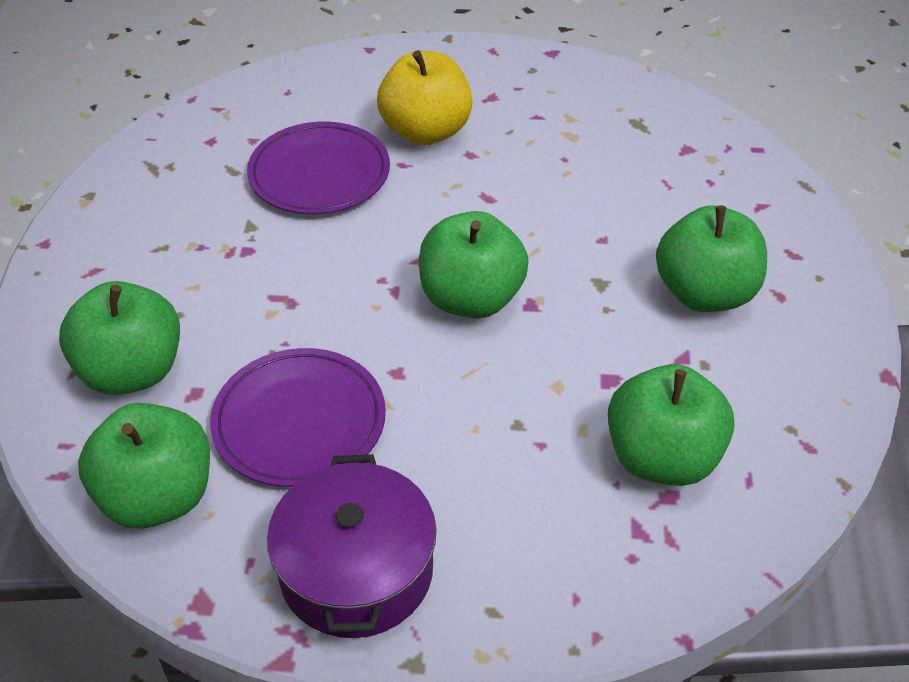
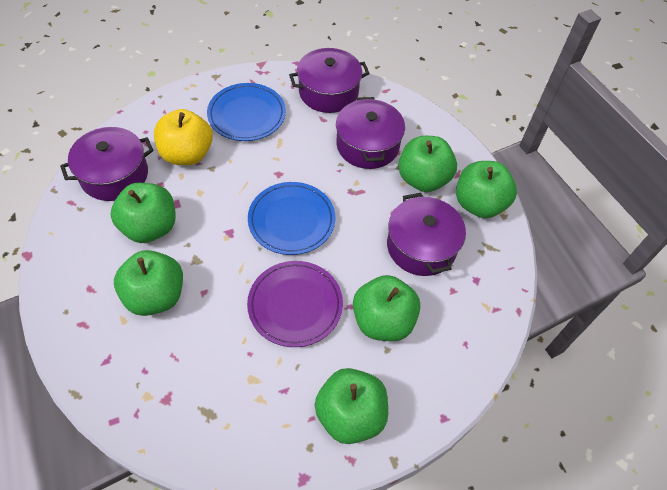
blue plate: 0 -> 2
green apple: 5 -> 6
purple plate: 2 -> 1
purple pot: 1 -> 4

